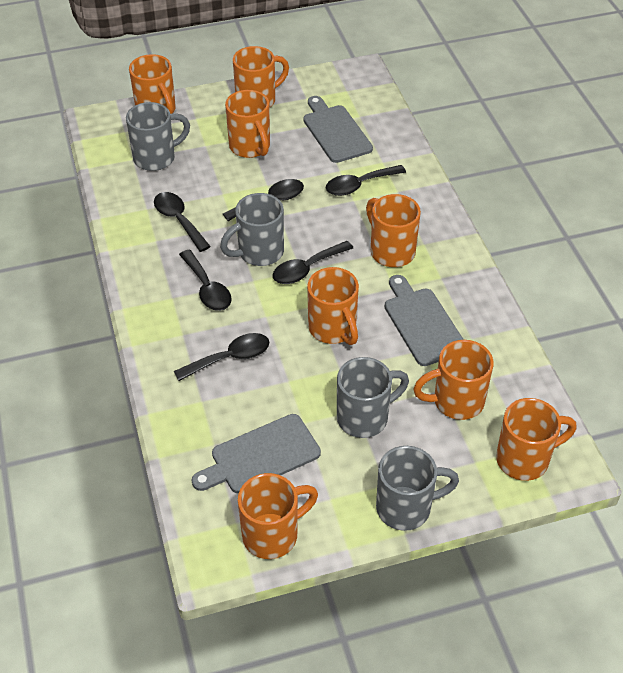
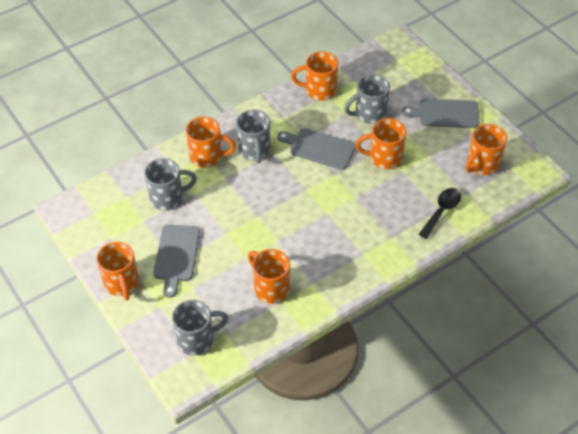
black spoon: 6 -> 1
orange mug: 8 -> 6

